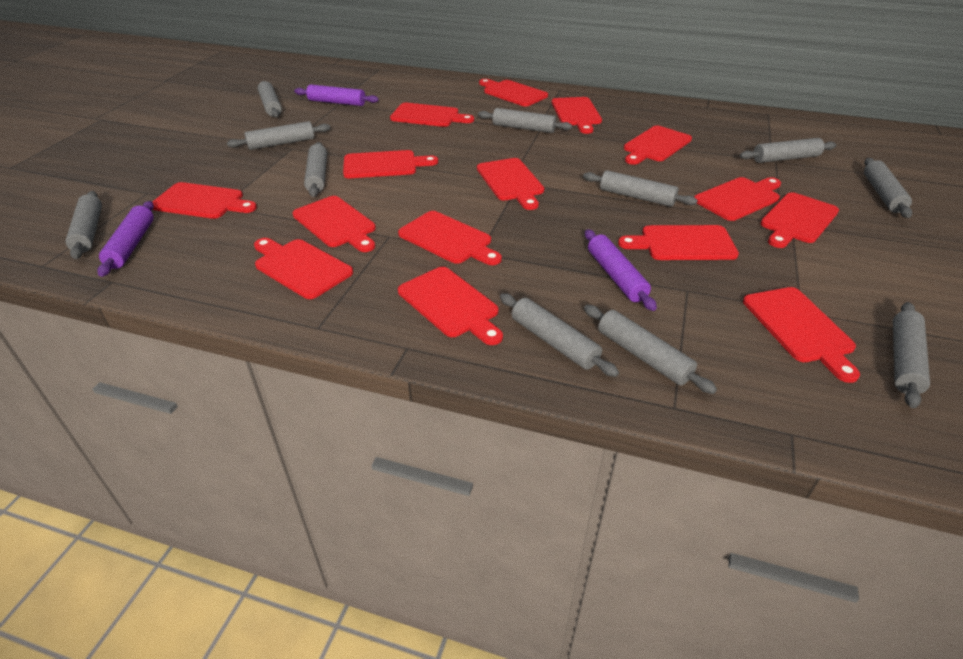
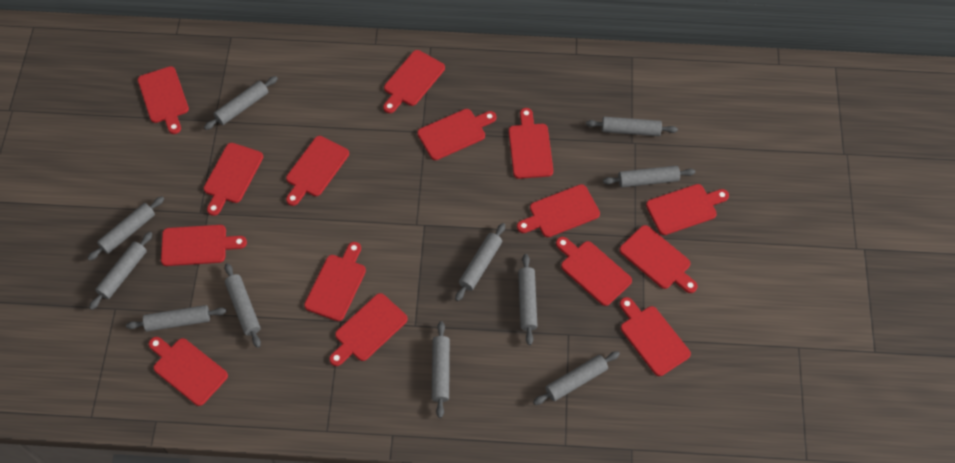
purple rolling pin: 3 -> 0

